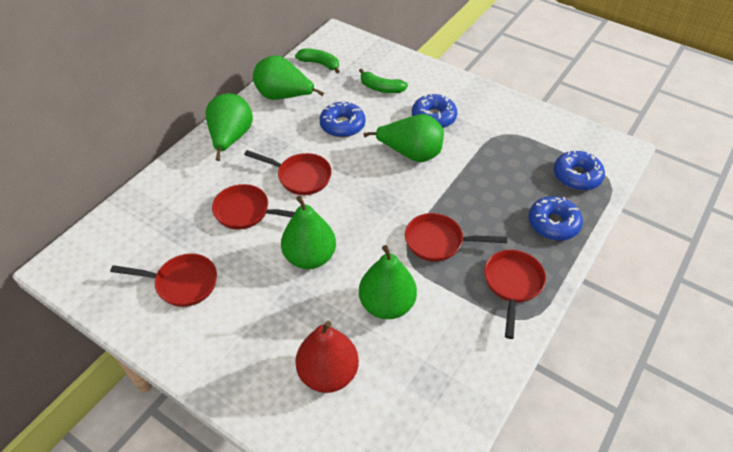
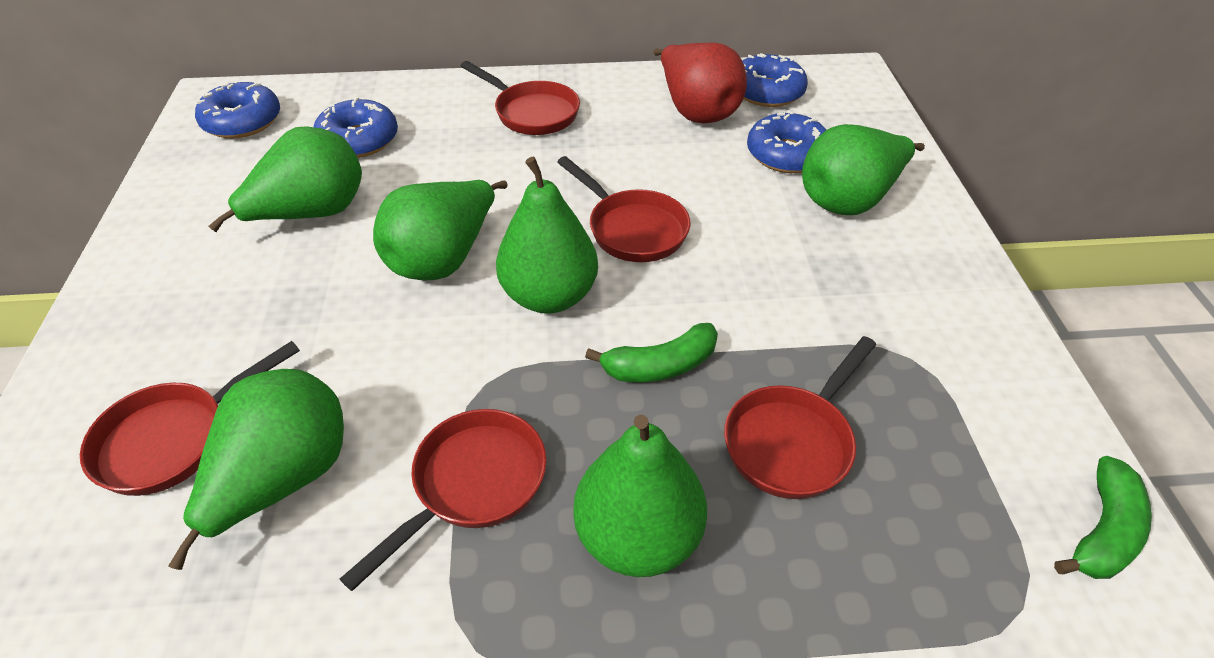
green pear: 5 -> 6

